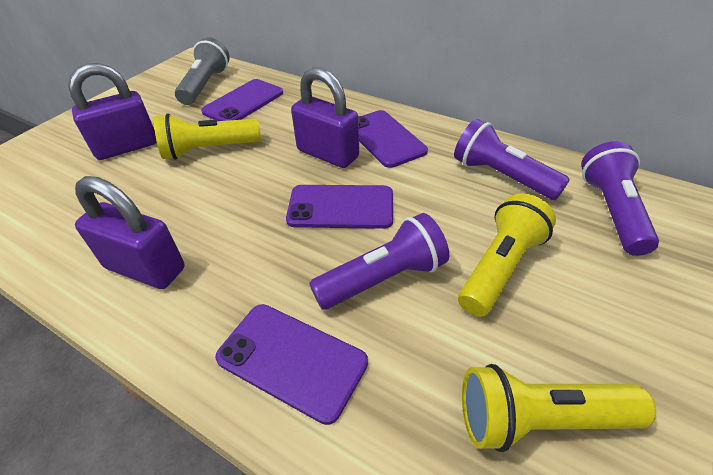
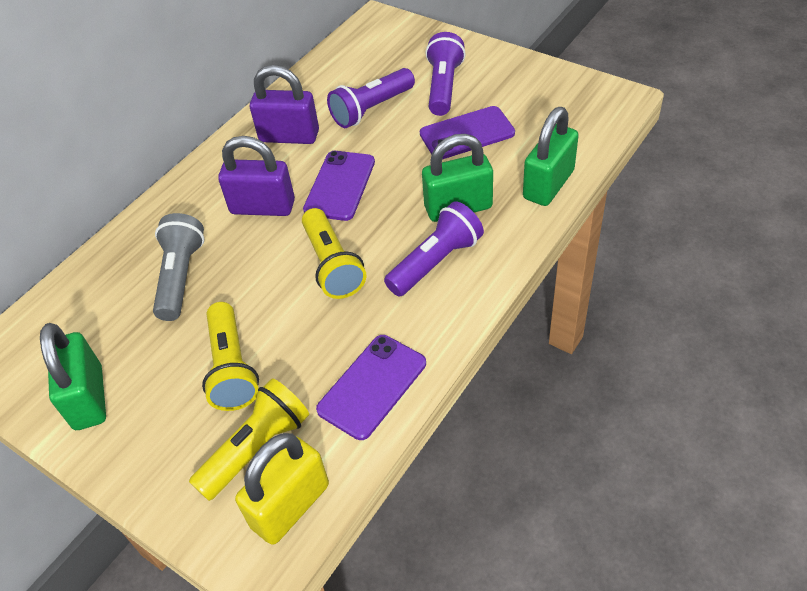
green padlock: 0 -> 3
purple padlock: 3 -> 2
purple phone: 4 -> 3
yellow padlock: 0 -> 1

